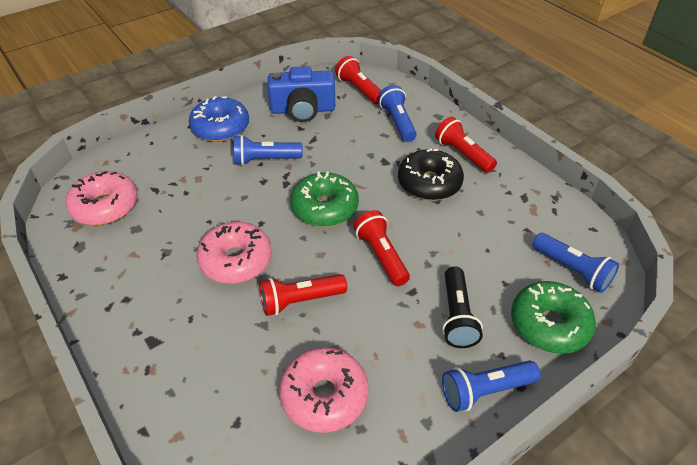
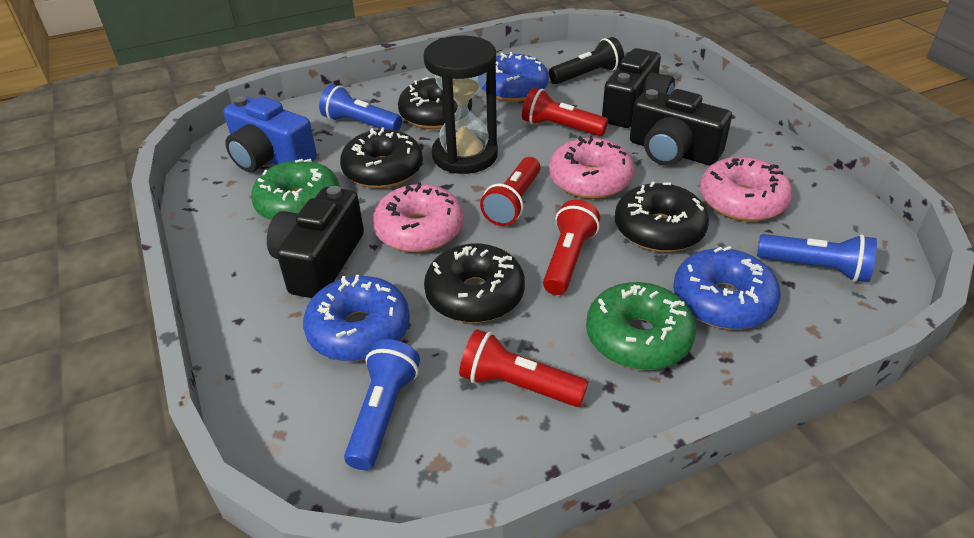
black camera: 0 -> 3
black donut: 1 -> 4
black hourglass: 0 -> 1
blue donut: 1 -> 3
blue flashlight: 4 -> 3

